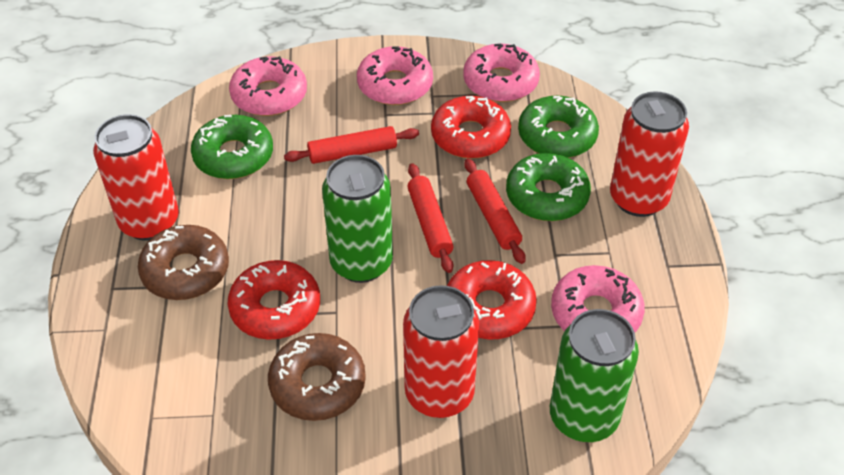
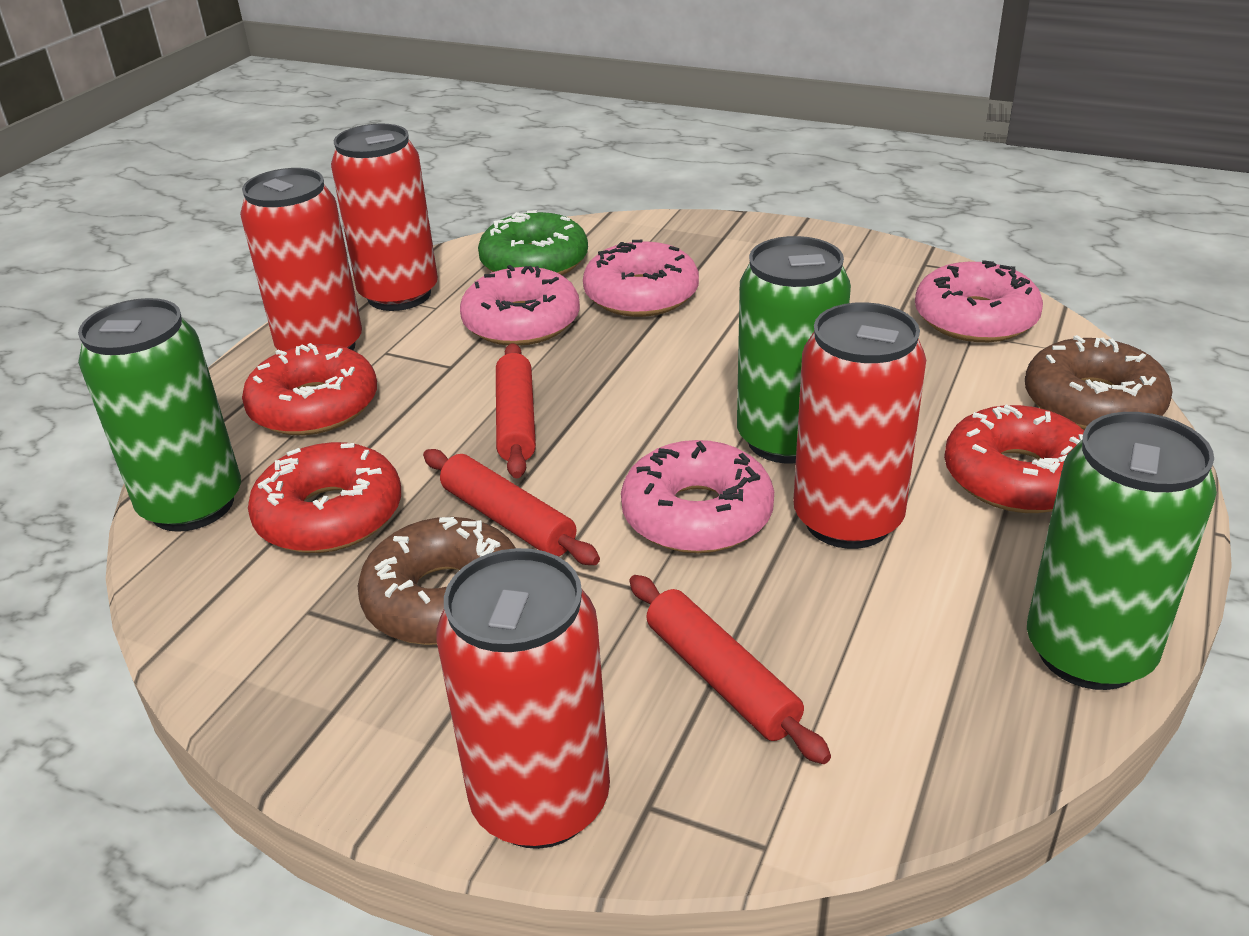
green can: 2 -> 3
green donut: 3 -> 1
red can: 3 -> 4

